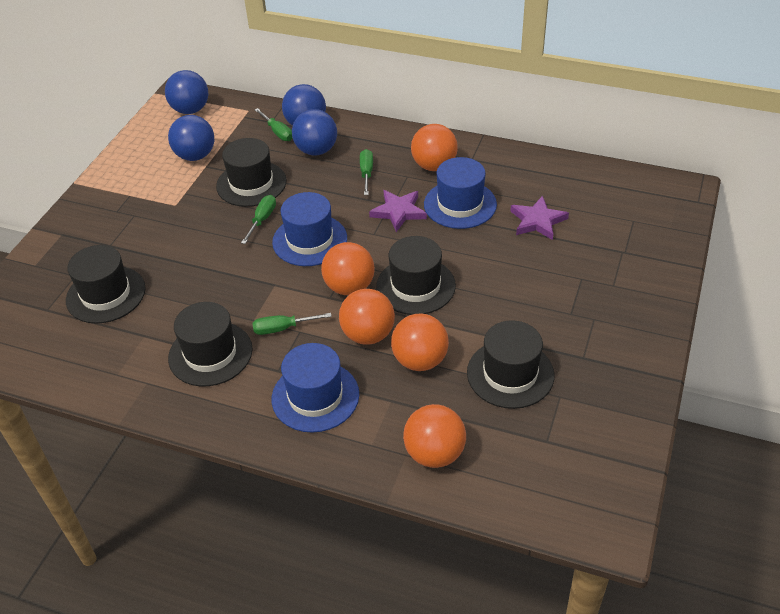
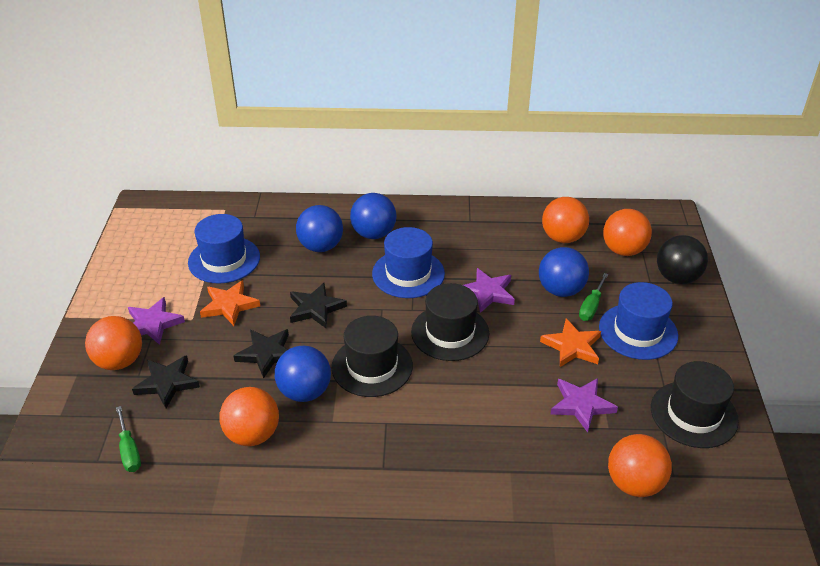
black ball: 0 -> 1
black hat: 5 -> 3
black star: 0 -> 3
green screwdriver: 4 -> 2
orange star: 0 -> 2
purple star: 2 -> 3

